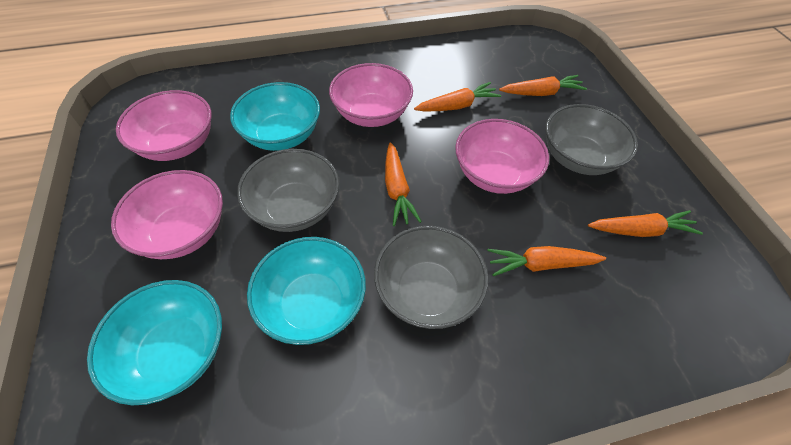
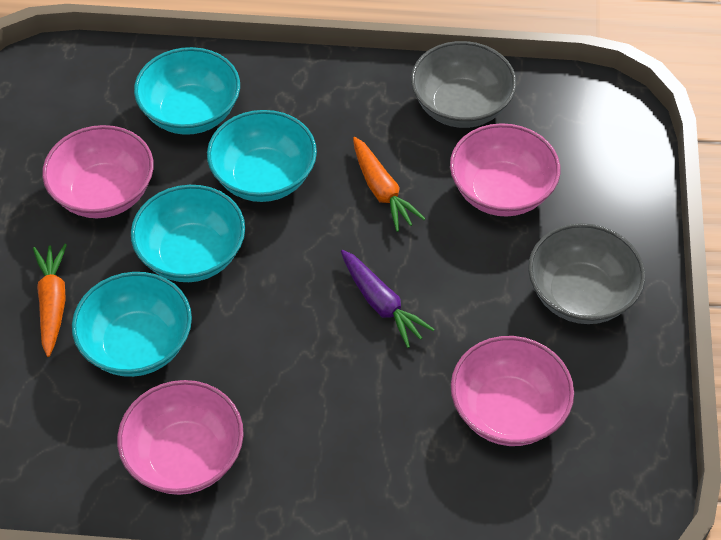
grey bowl: 3 -> 2
orange carrot: 5 -> 2
purple carrot: 0 -> 1
turquoise bowl: 3 -> 4

